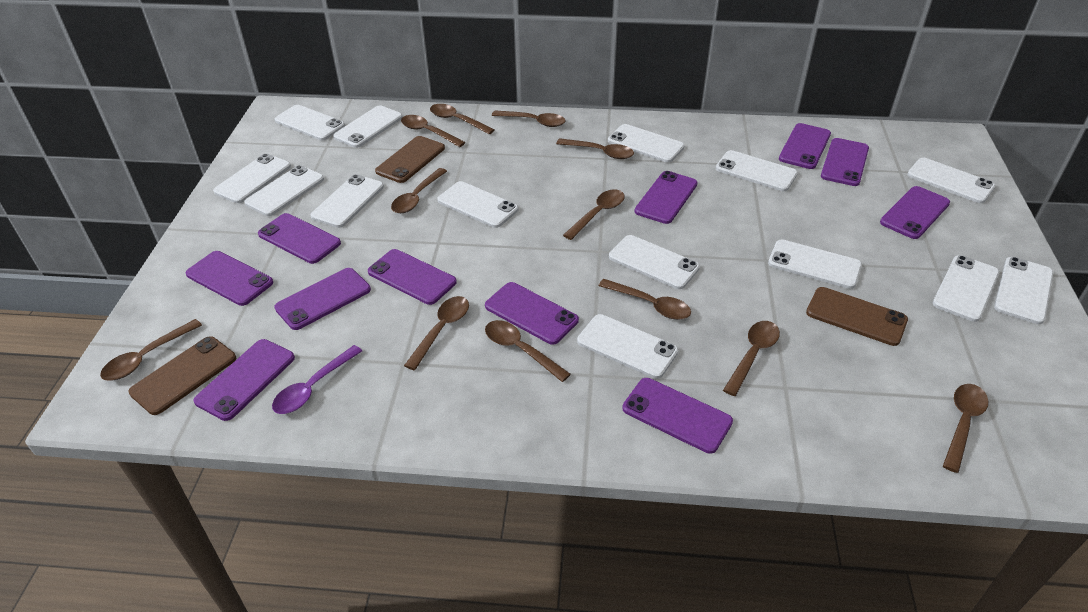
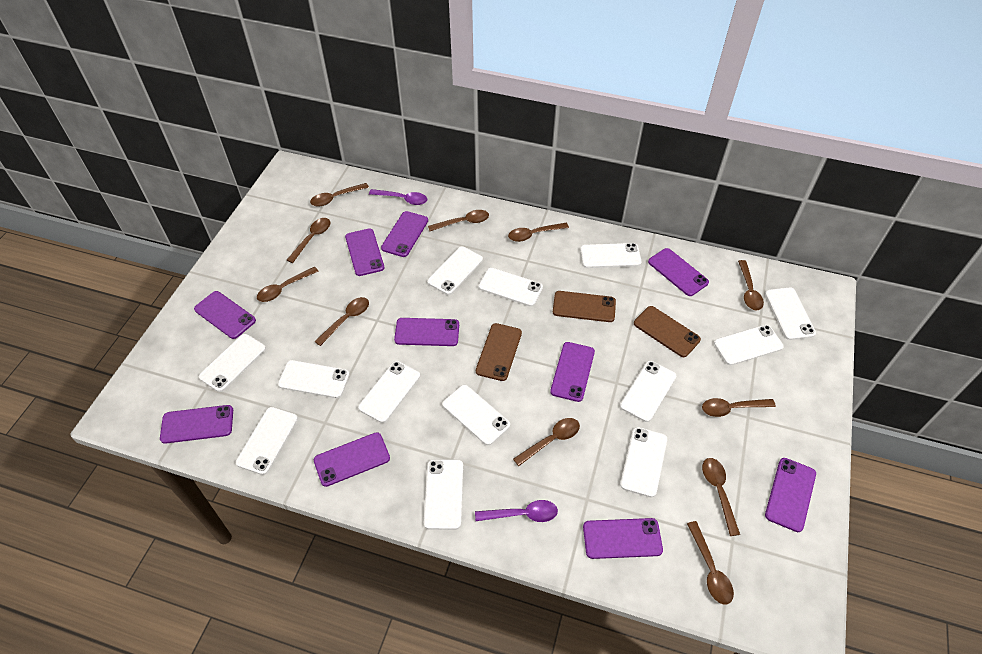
brown spoon: 12 -> 11
purple phone: 11 -> 10
purple spoon: 1 -> 2
white phone: 14 -> 13

